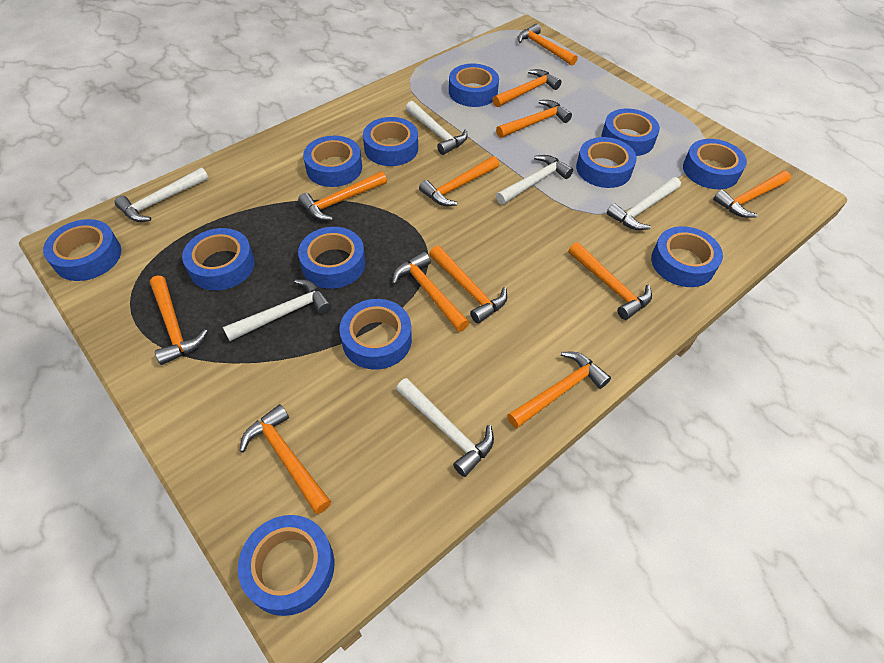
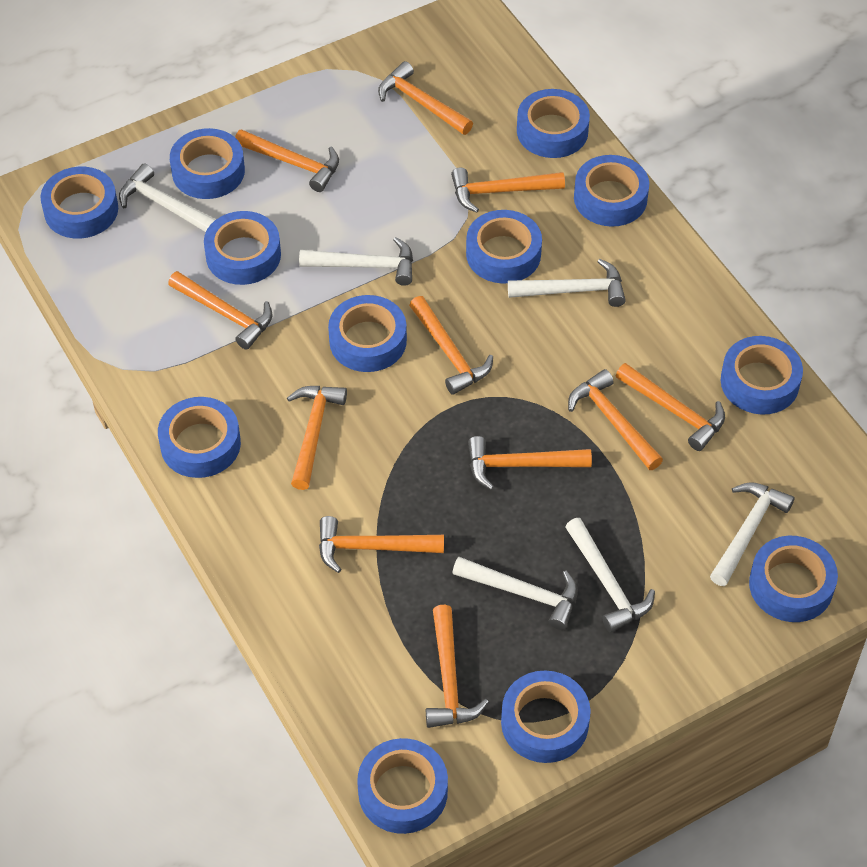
orange hammer: 12 -> 11

